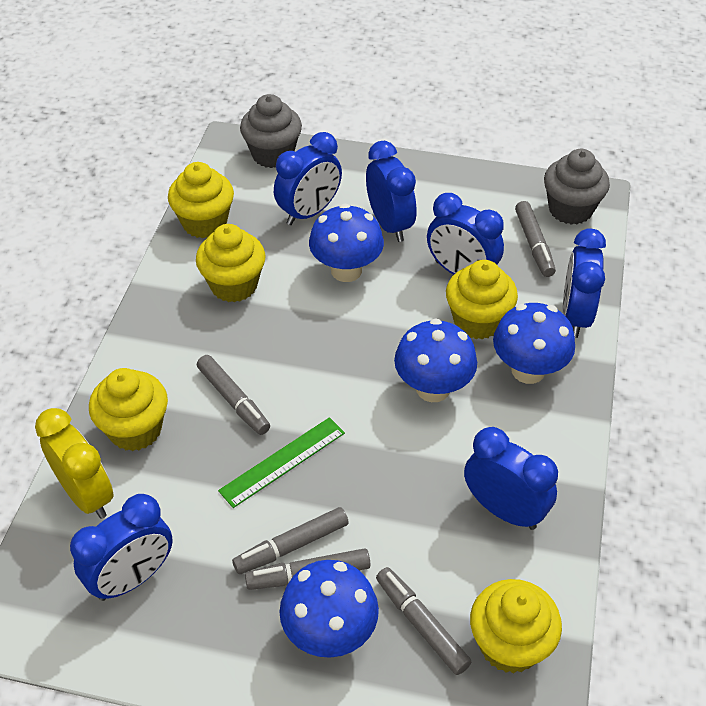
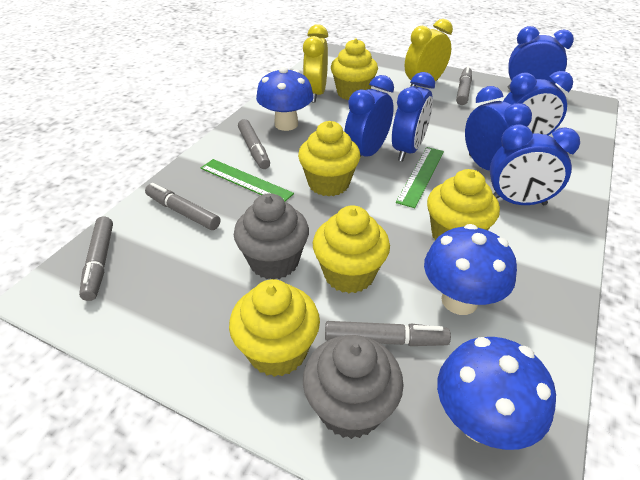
blue mushroom: 4 -> 3
green ruler: 1 -> 2
yellow clock: 1 -> 2

